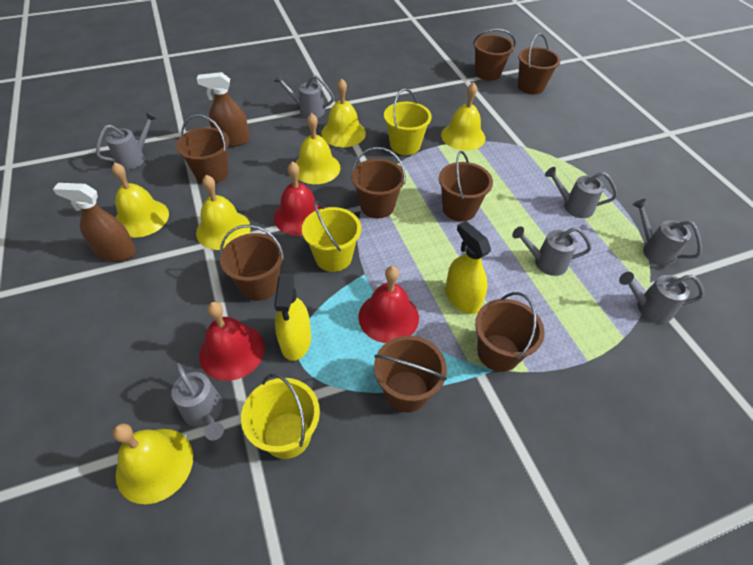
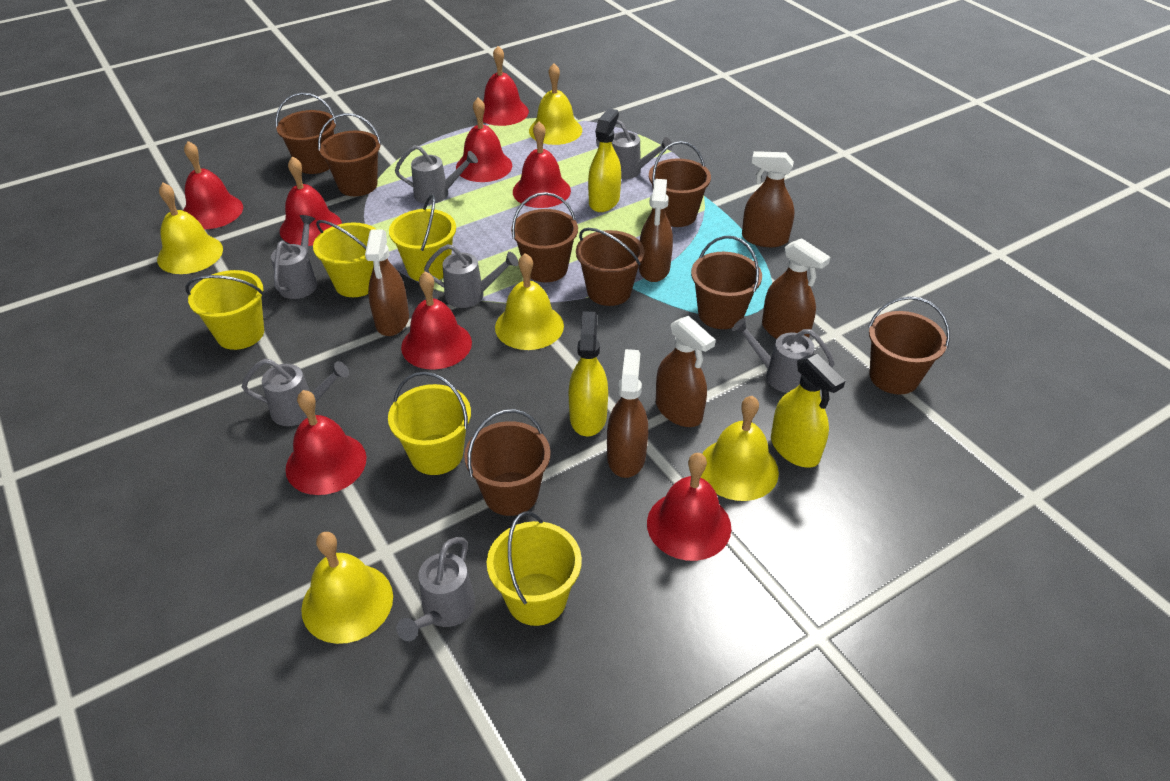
brown spray bottle: 2 -> 6
red bell: 3 -> 8
yellow bell: 6 -> 5
yellow bucket: 3 -> 5
yellow spray bottle: 2 -> 3

